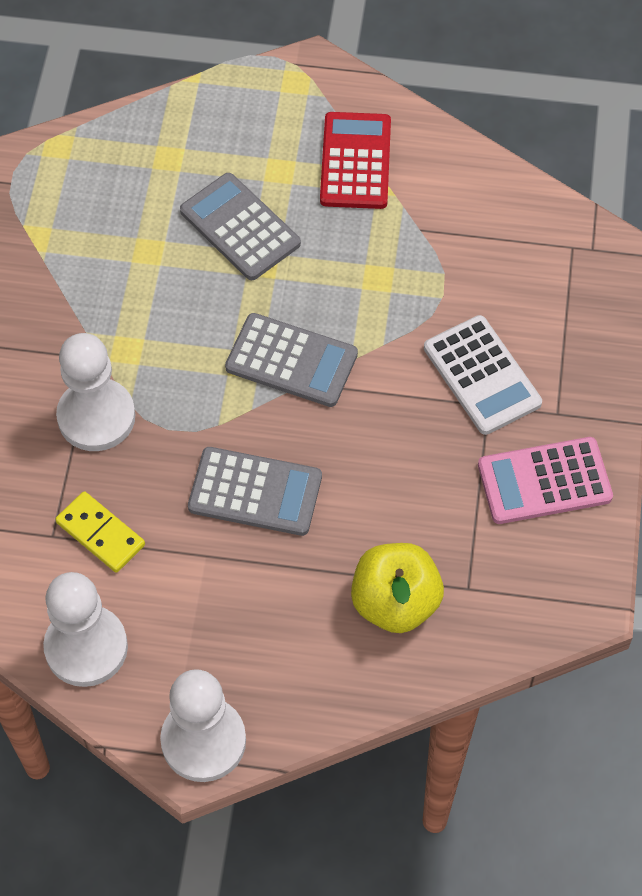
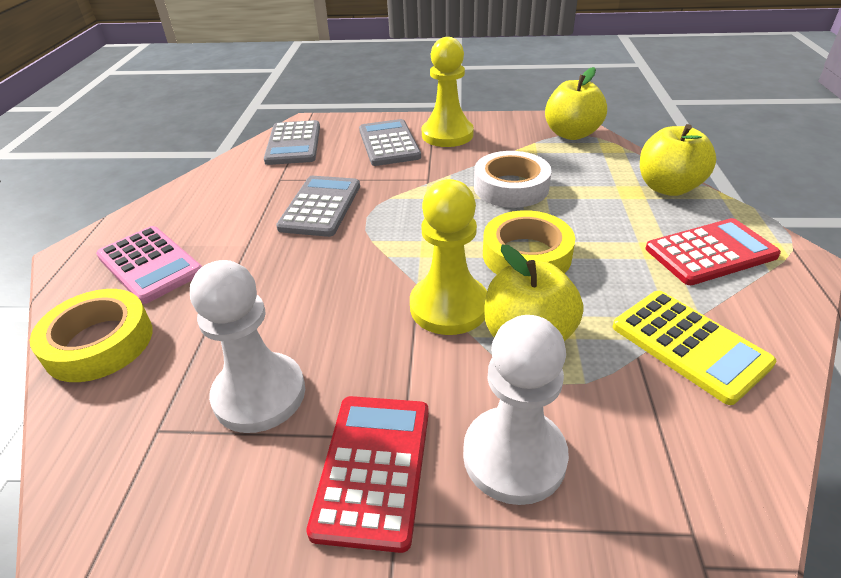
red calculator: 1 -> 2
white calculator: 1 -> 0
white pawn: 3 -> 2
white tape: 0 -> 1
yellow apple: 1 -> 3
yellow calculator: 0 -> 1
yellow domino: 1 -> 0
yellow pawn: 0 -> 2
yellow tape: 0 -> 2

